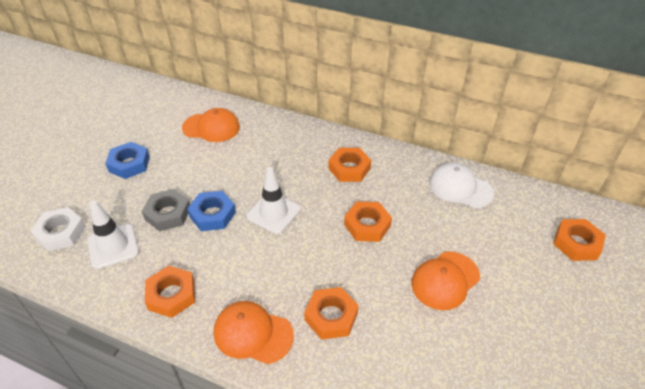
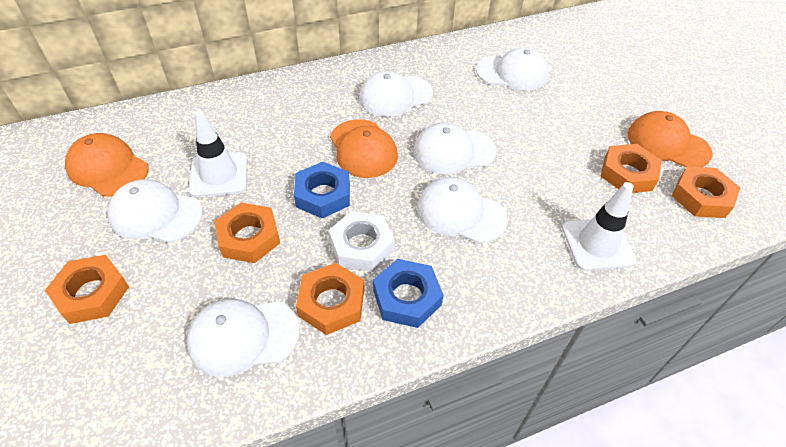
grey nut: 1 -> 0
white cap: 1 -> 6

